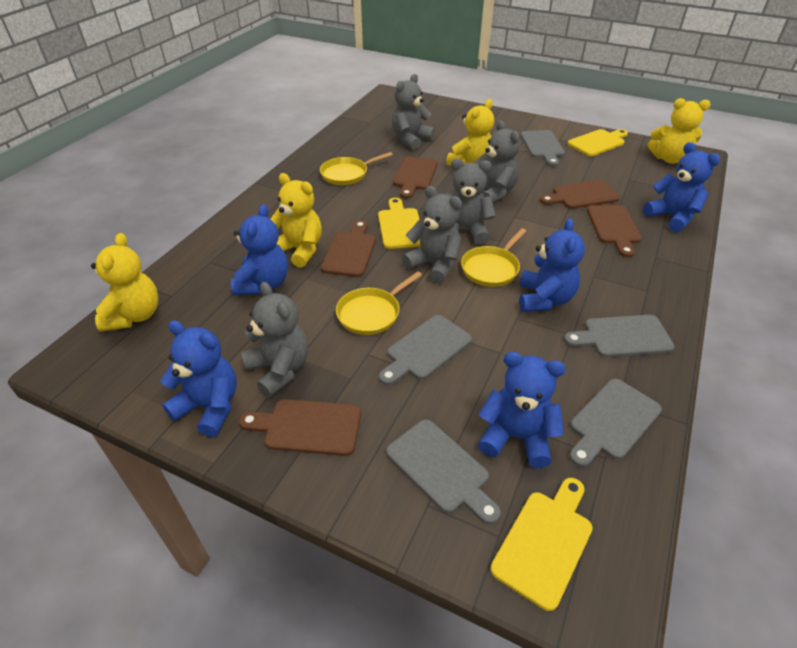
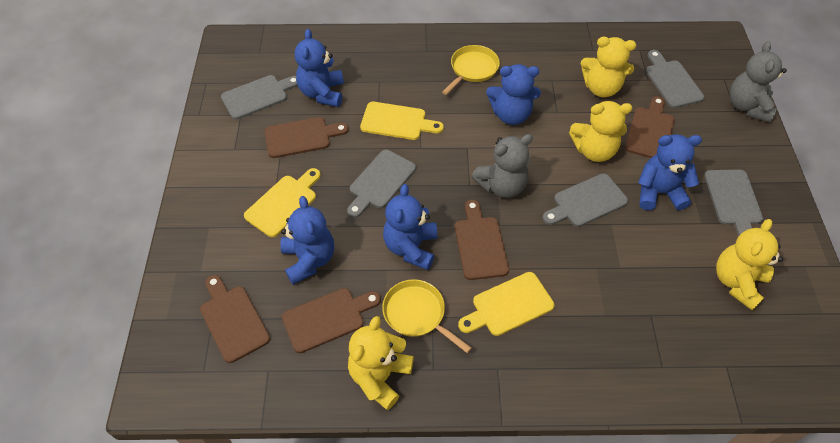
grey teddy bear: 5 -> 2
yellow pan: 3 -> 2

